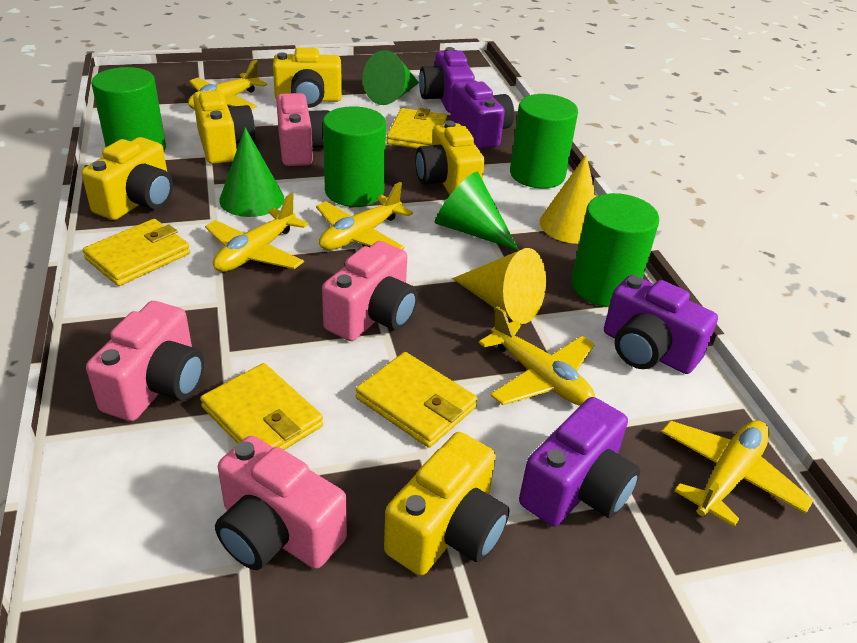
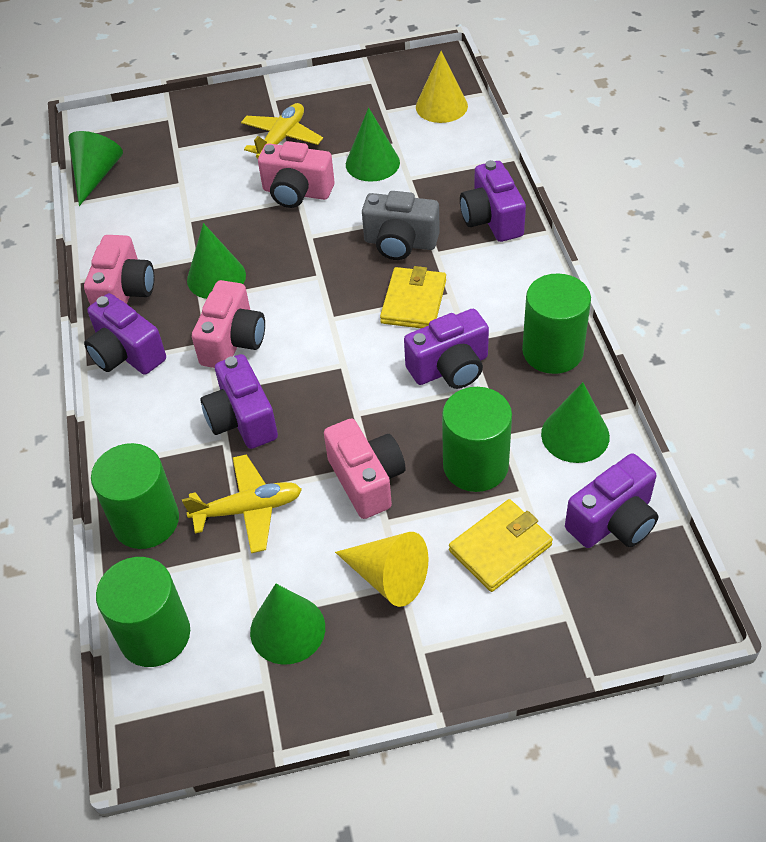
green cone: 3 -> 5
grey camera: 0 -> 1
purple camera: 4 -> 5
yellow camera: 5 -> 0
yellow plane: 5 -> 2
yellow wallet: 4 -> 2

